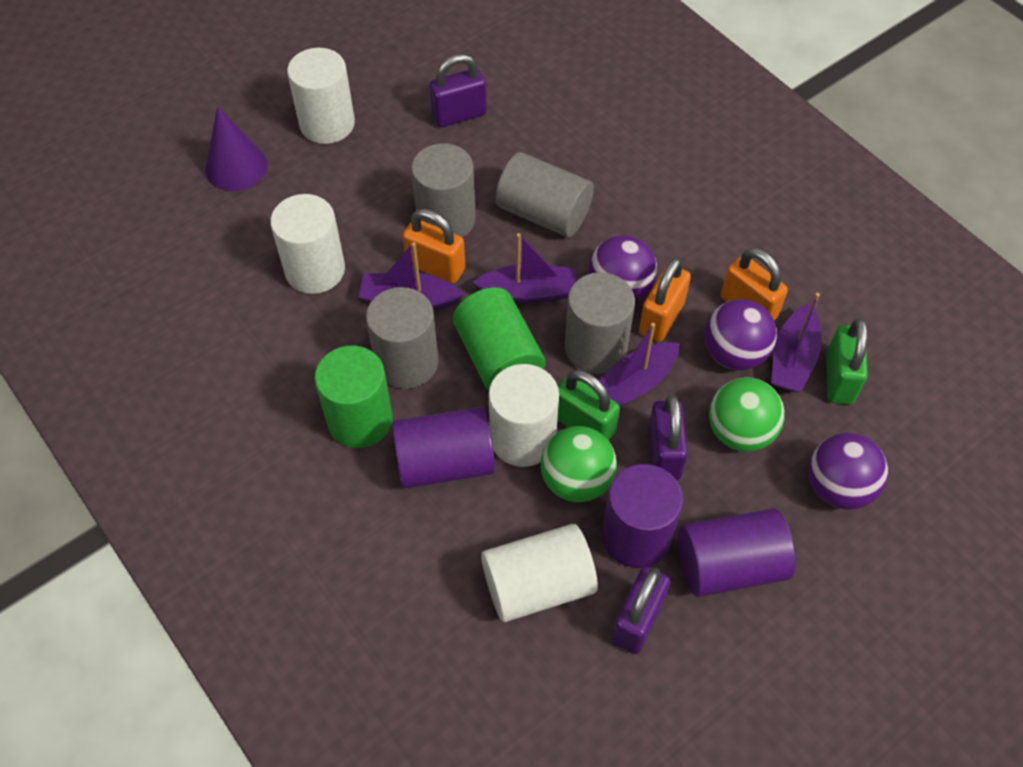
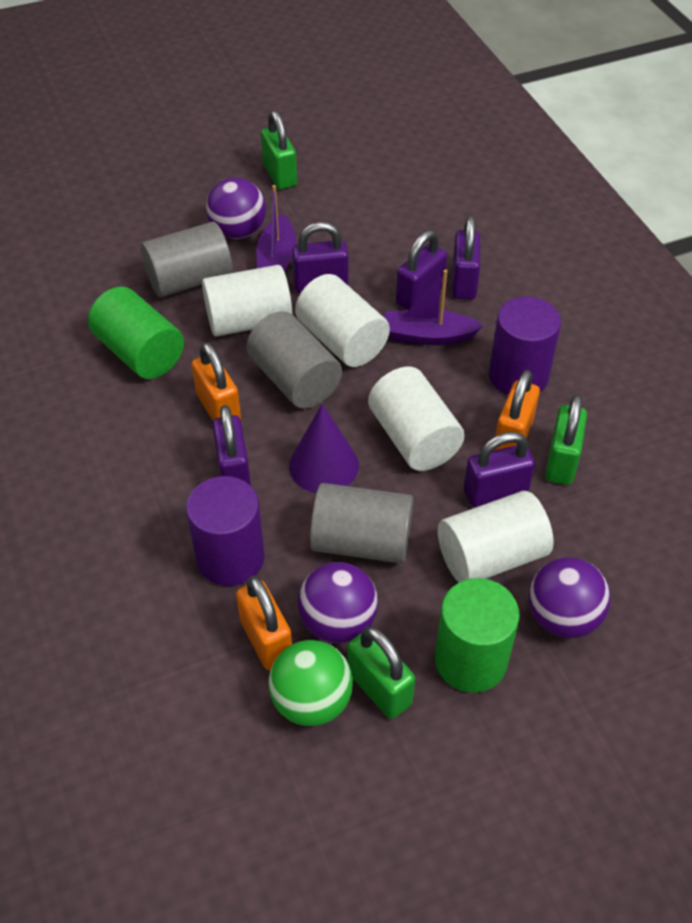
green ball: 2 -> 1
green padlock: 2 -> 3
grey cylinder: 4 -> 3
purple boat: 4 -> 2
purple cylinder: 3 -> 2
purple padlock: 3 -> 5

